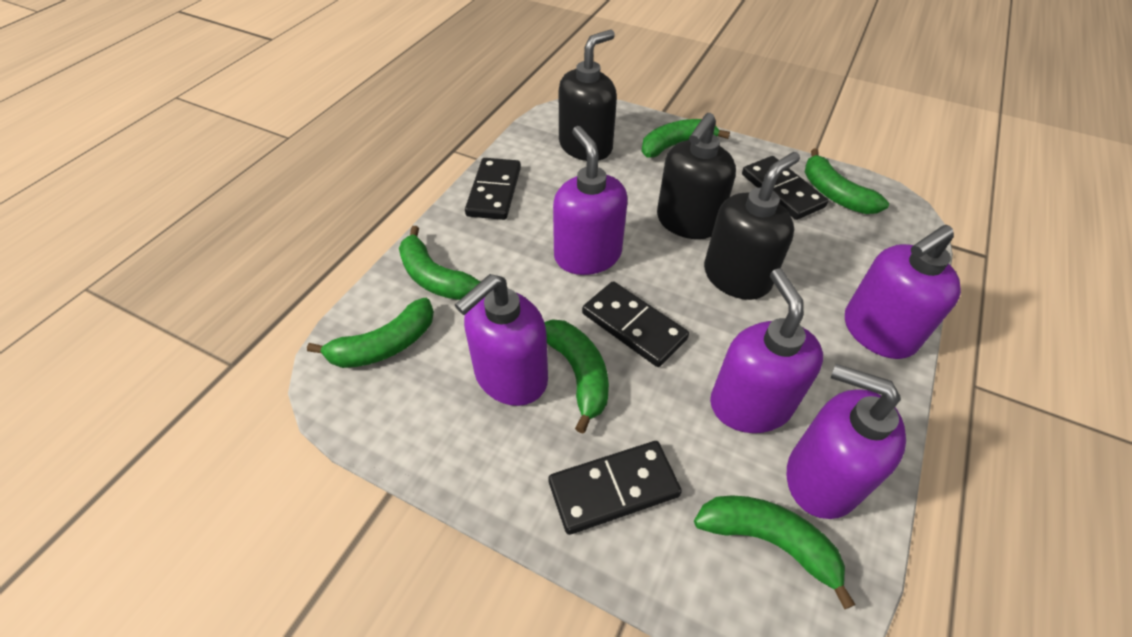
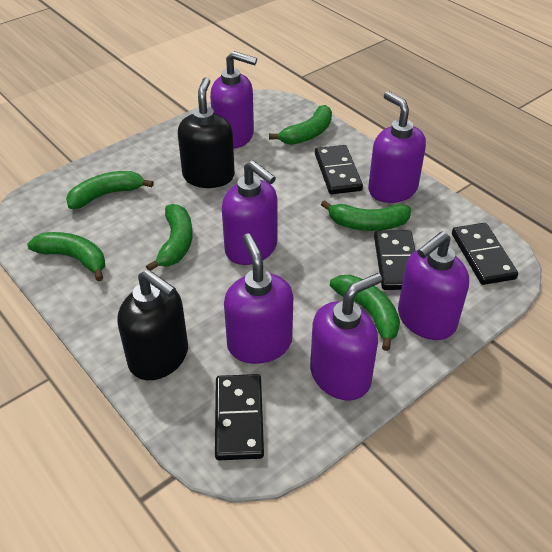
black soap dispenser: 3 -> 2
purple soap dispenser: 5 -> 6

